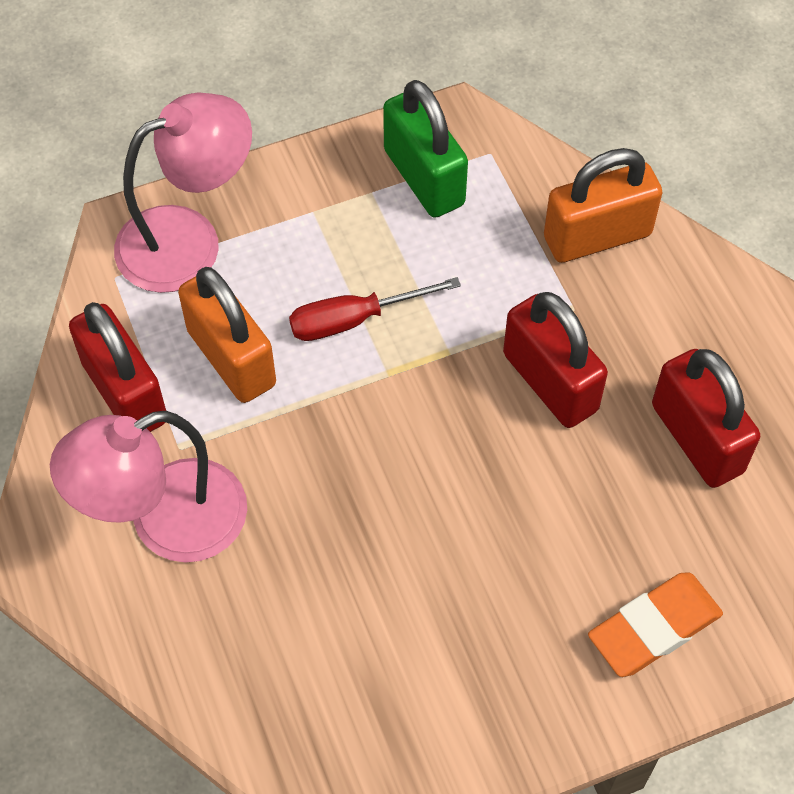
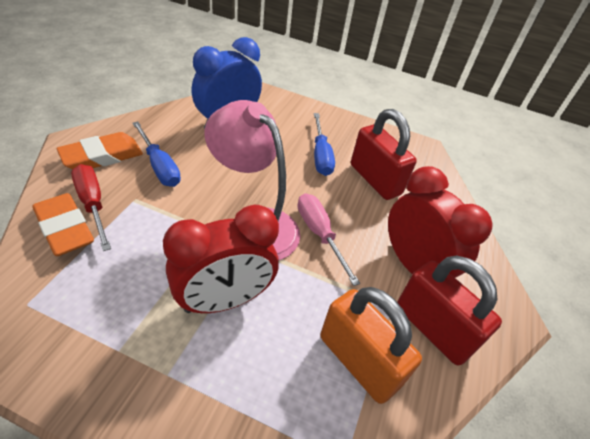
blue clock: 0 -> 1
blue screwdriver: 0 -> 2
green padlock: 1 -> 0
orange eraser: 1 -> 2
orange padlock: 2 -> 1
pink lamp: 2 -> 1
pink screwdriver: 0 -> 1
red clock: 0 -> 2
red padlock: 3 -> 2

